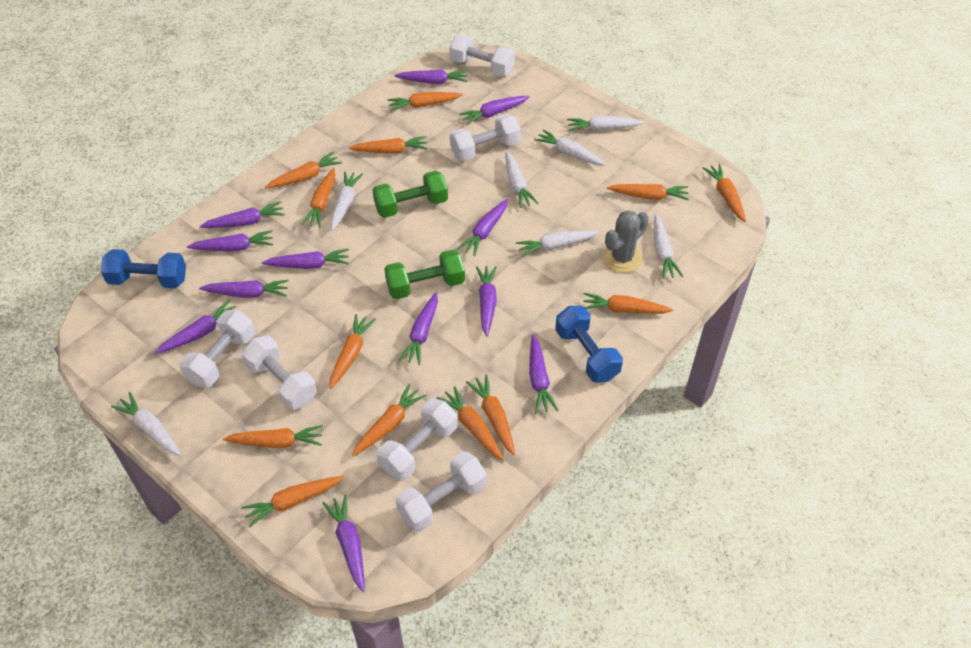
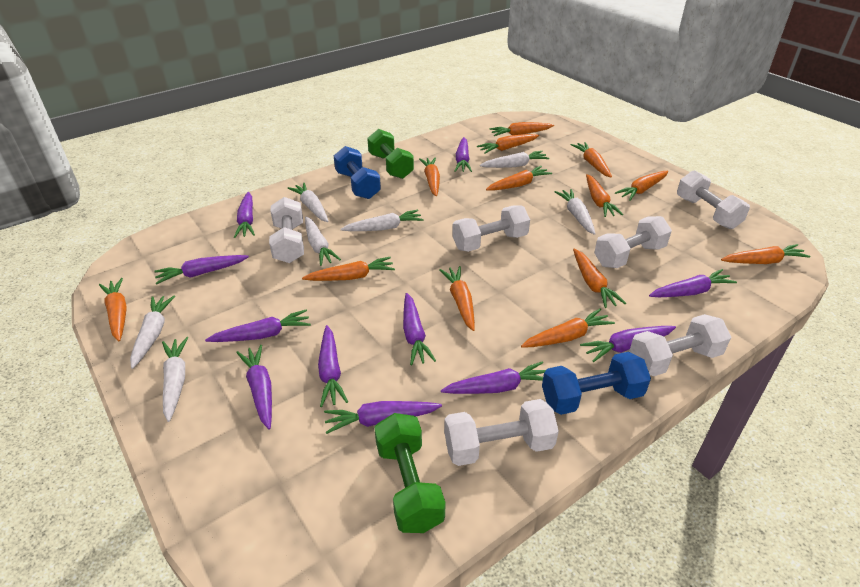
grey cactus: 1 -> 0
purple carrot: 12 -> 11

